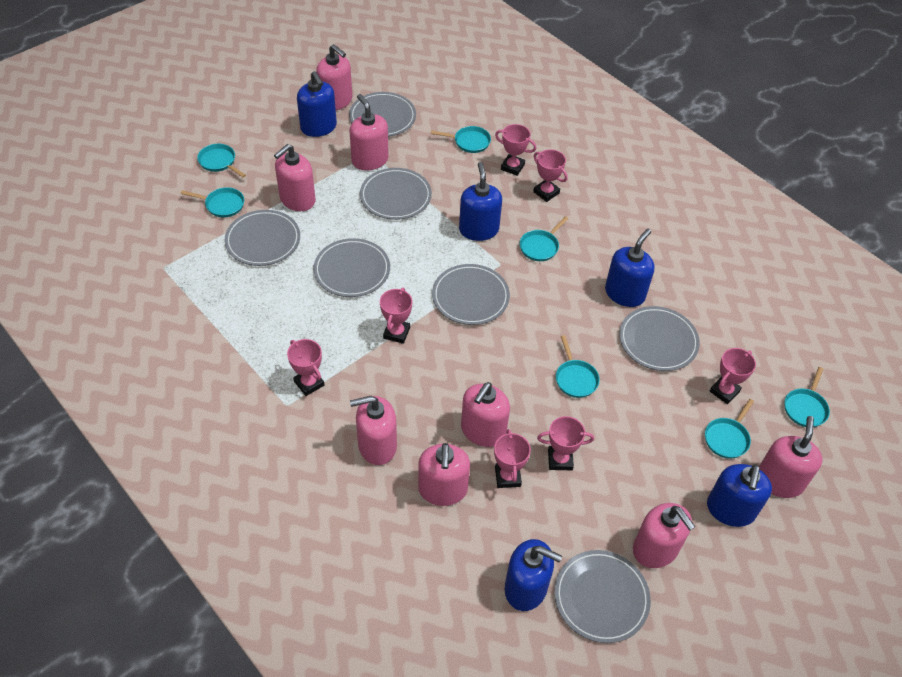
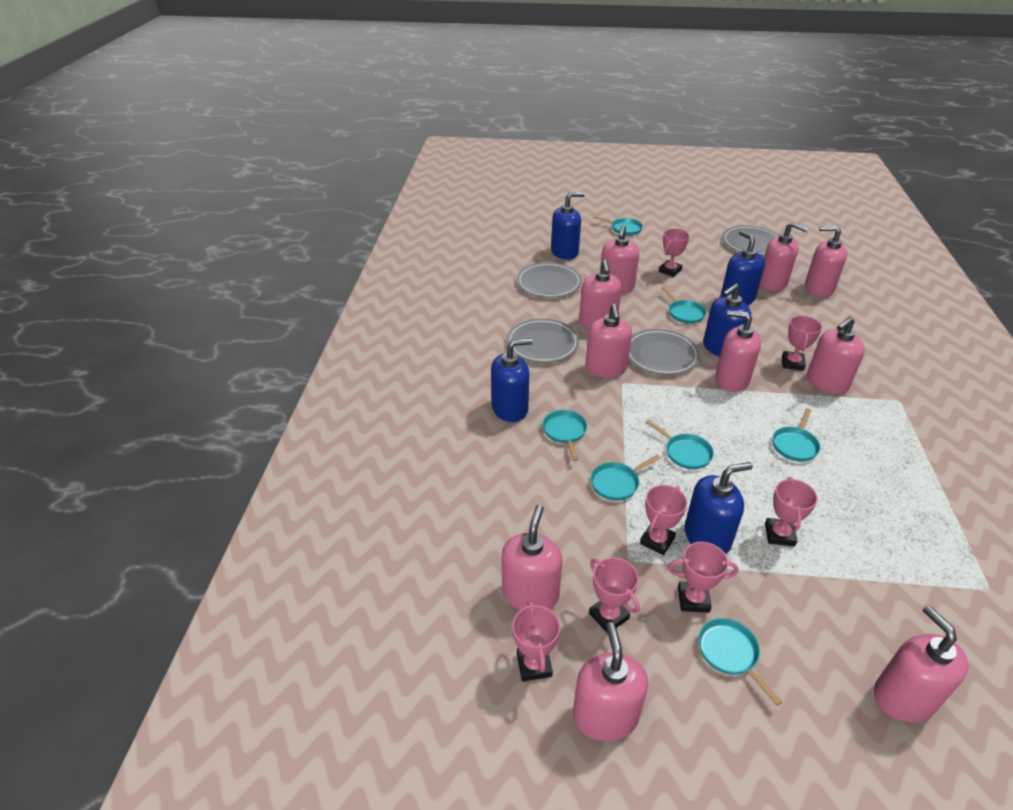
grey plate: 7 -> 4
pink soap dispenser: 8 -> 10

